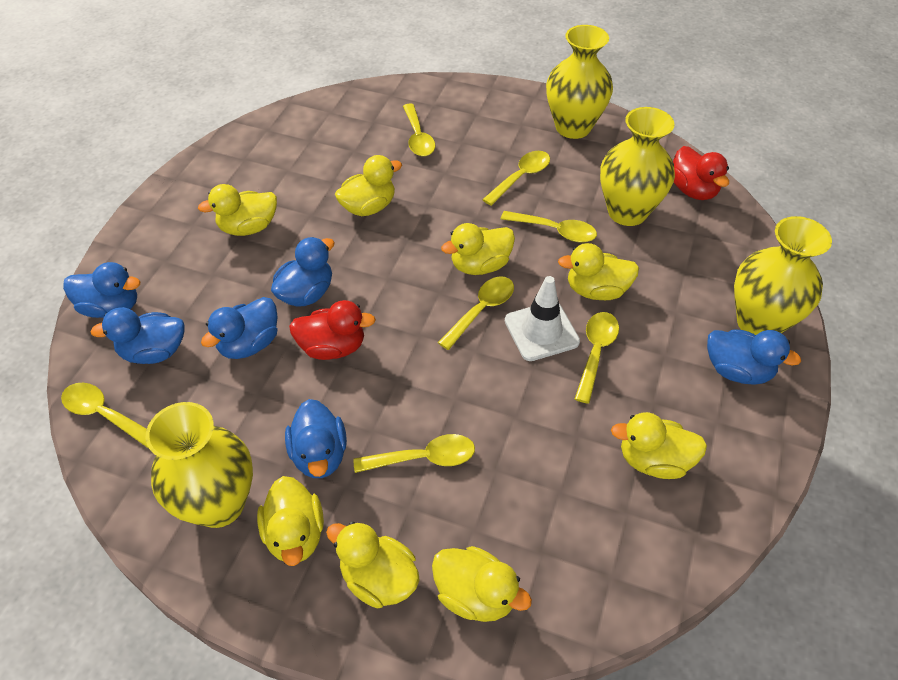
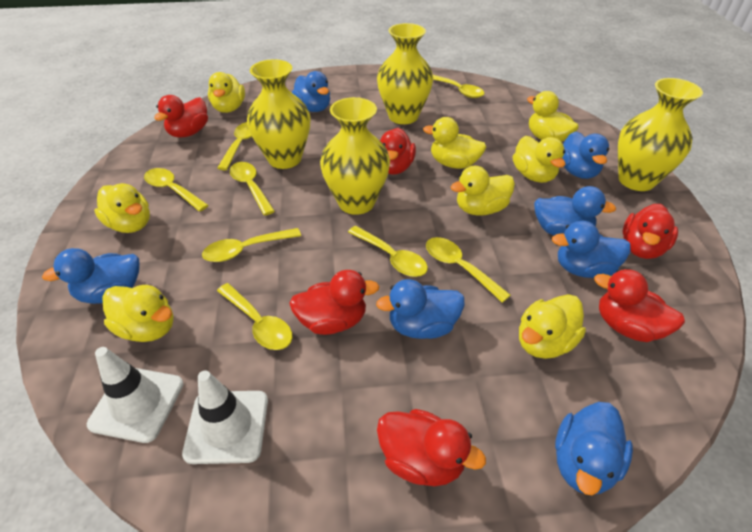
blue duck: 6 -> 7
red duck: 2 -> 6
white traffic cone: 1 -> 2
yellow spoon: 7 -> 8

